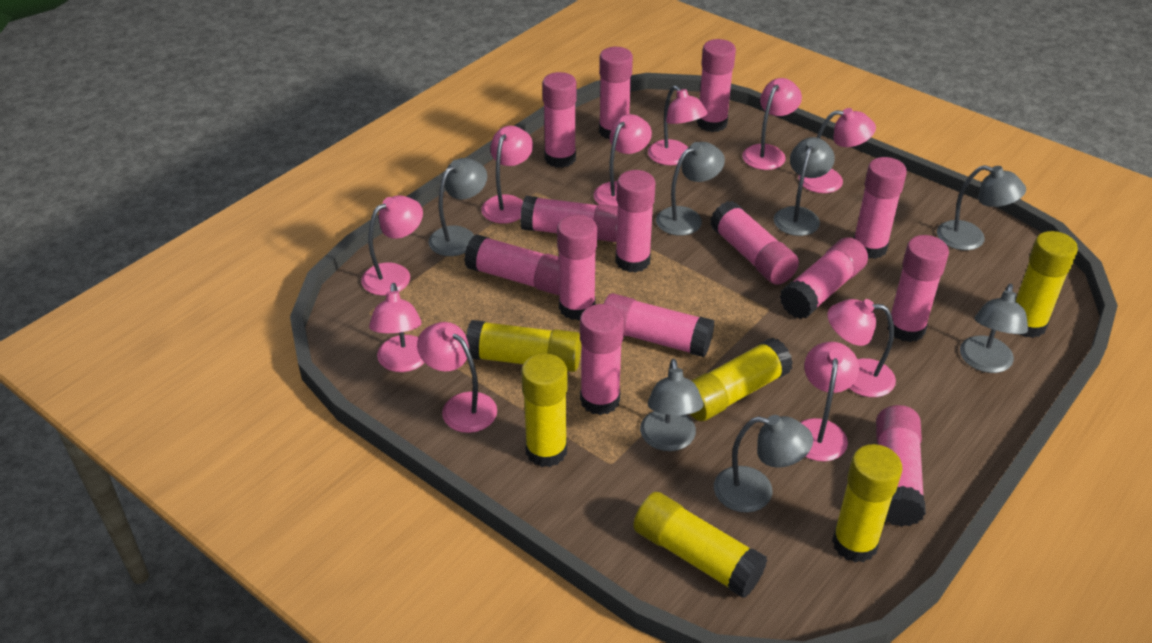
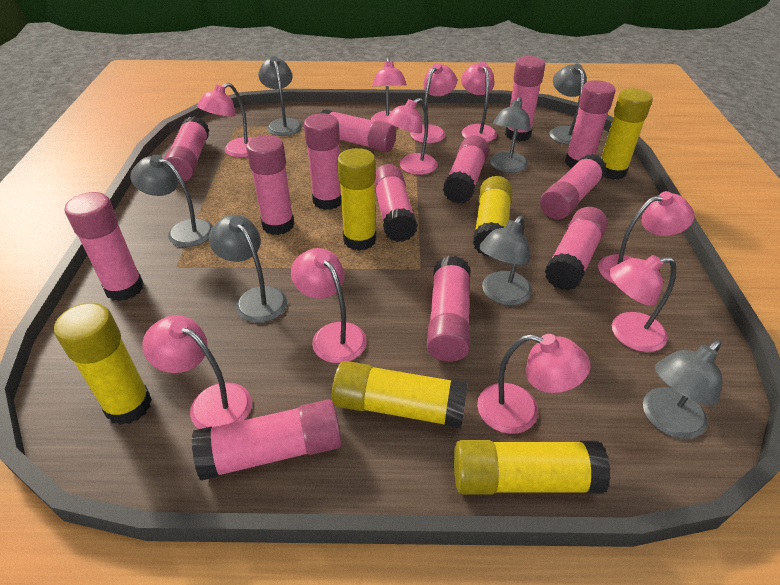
pink glue stick: 14 -> 13

